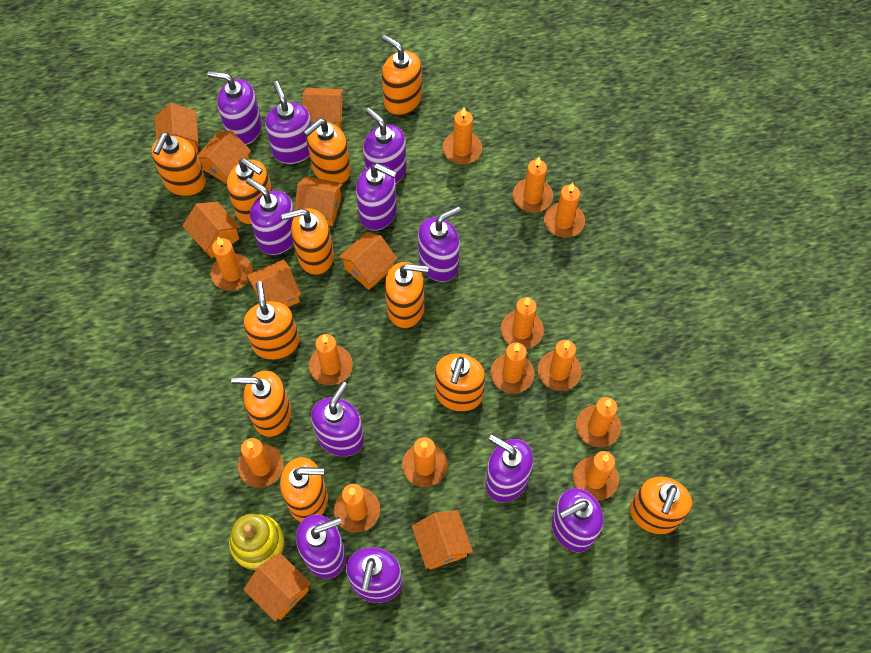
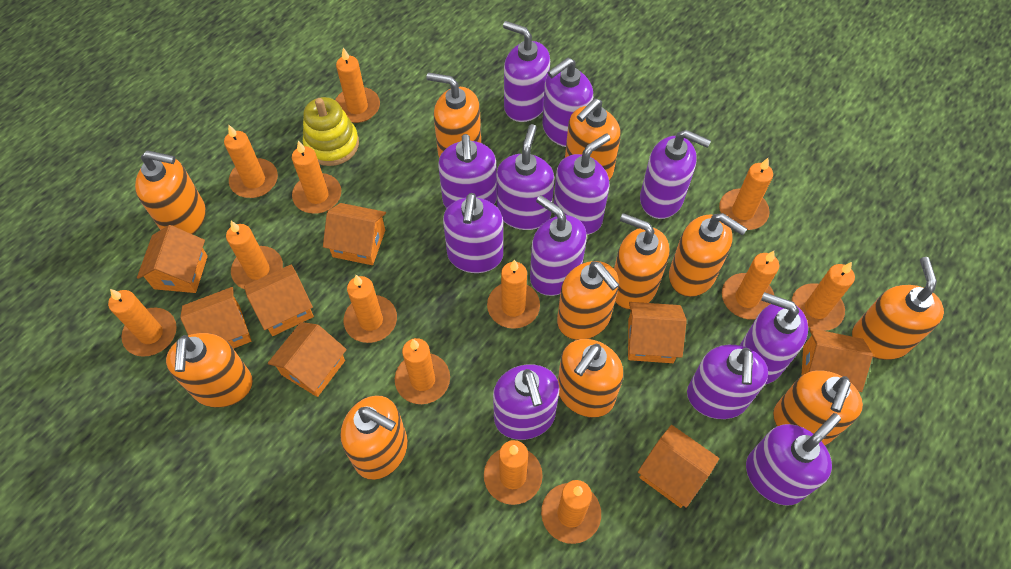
orange house: 9 -> 8
purple soap dispenser: 11 -> 12

